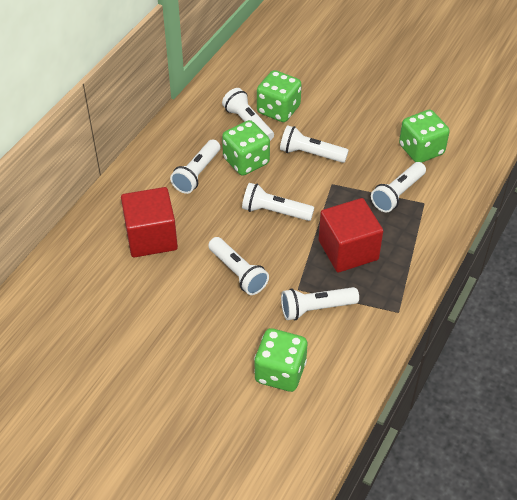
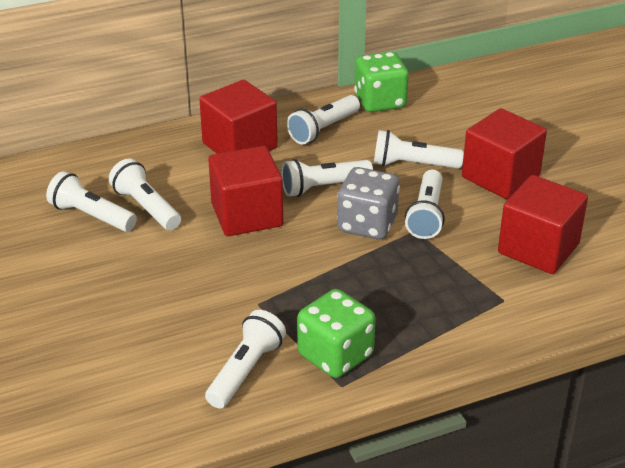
green dice: 4 -> 2
grey dice: 0 -> 1
red cube: 2 -> 4

